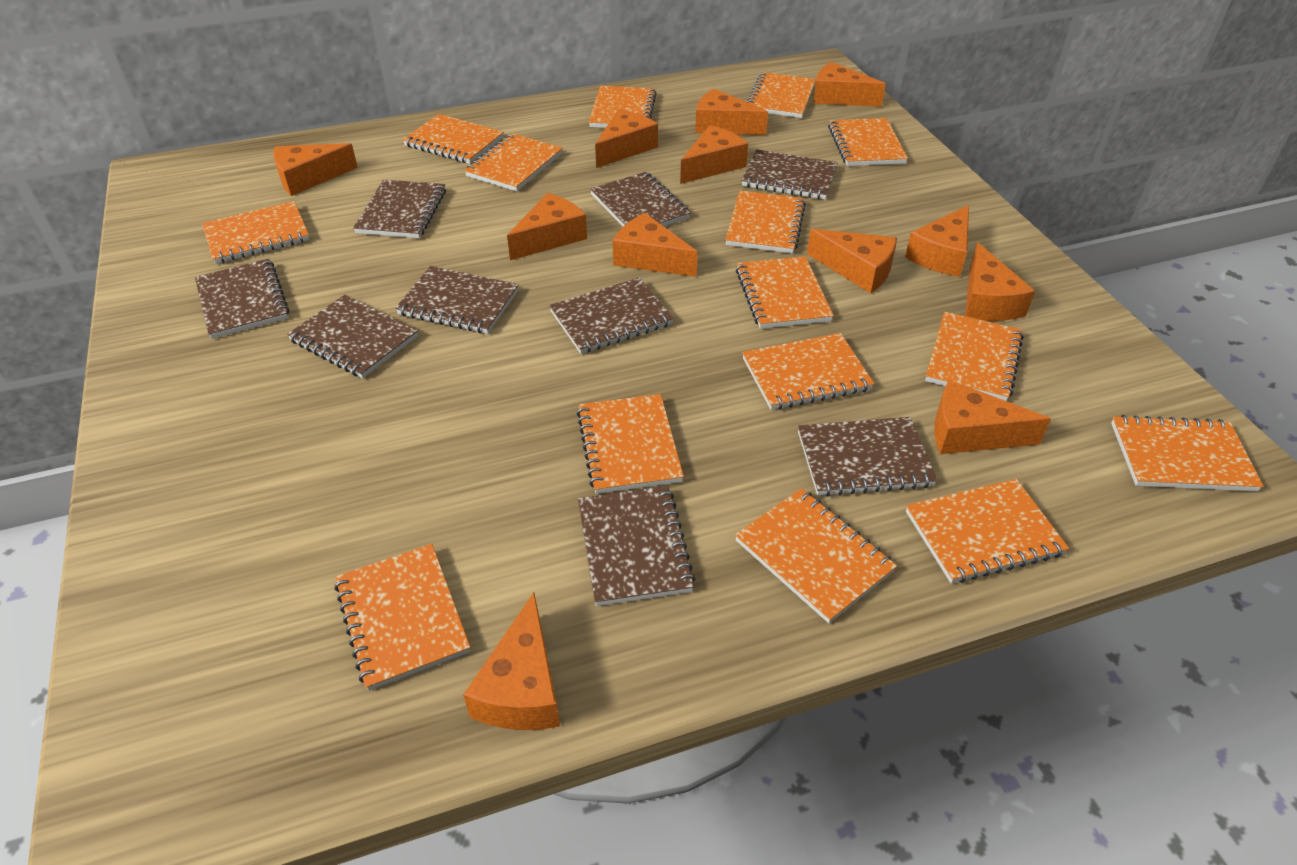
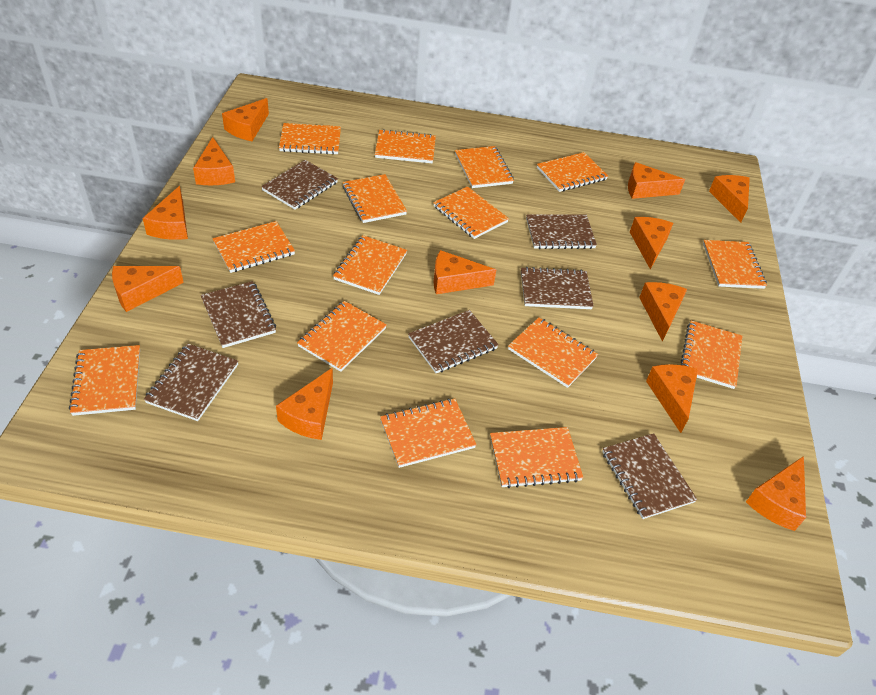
brown notebook: 9 -> 7

